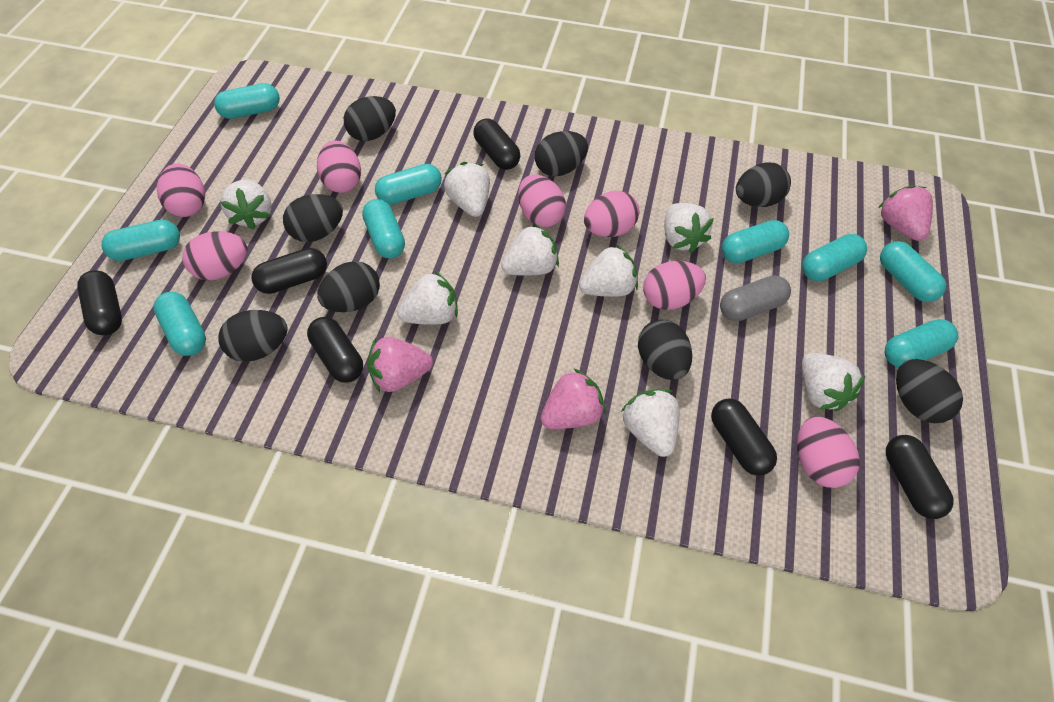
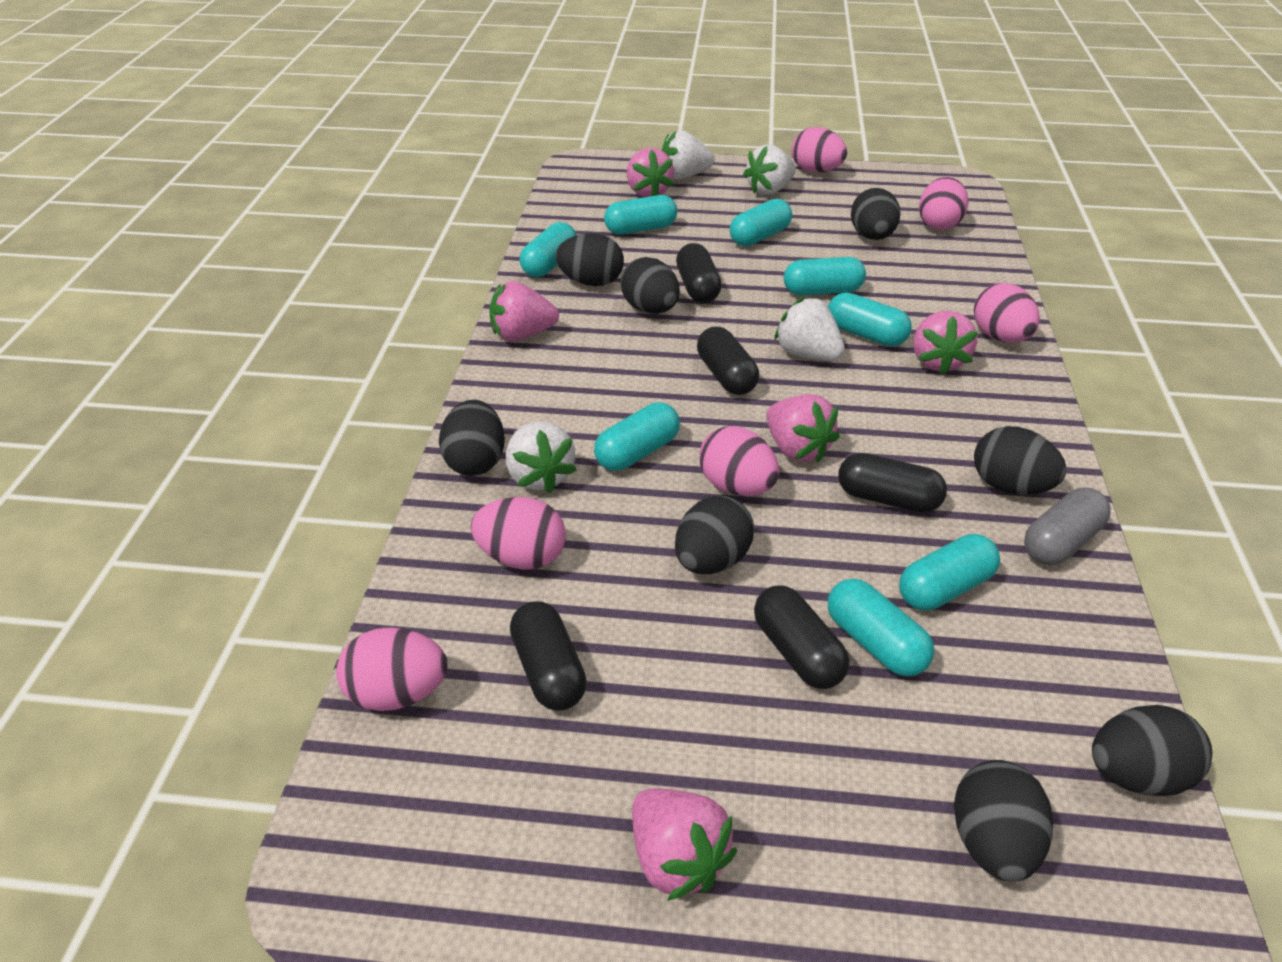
black capsule: 6 -> 5
pink egg: 7 -> 6
pink strawberry: 3 -> 5
turquoise capsule: 9 -> 8
white strawberry: 8 -> 4

